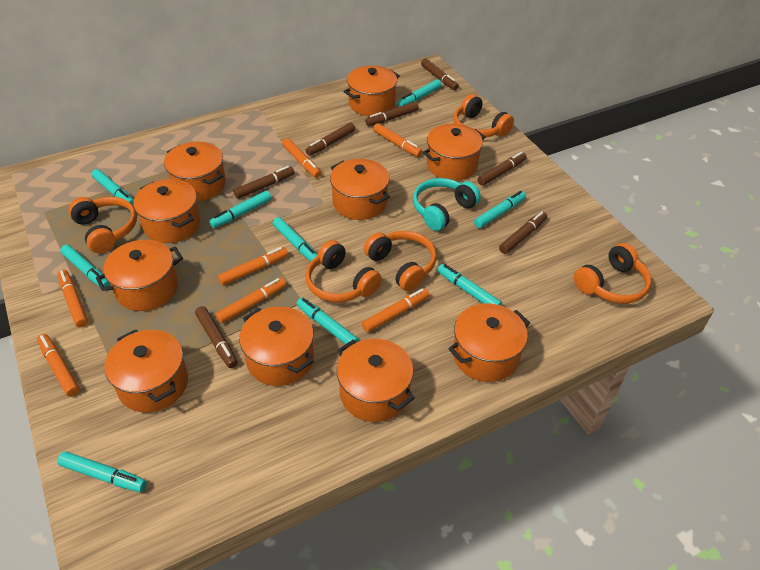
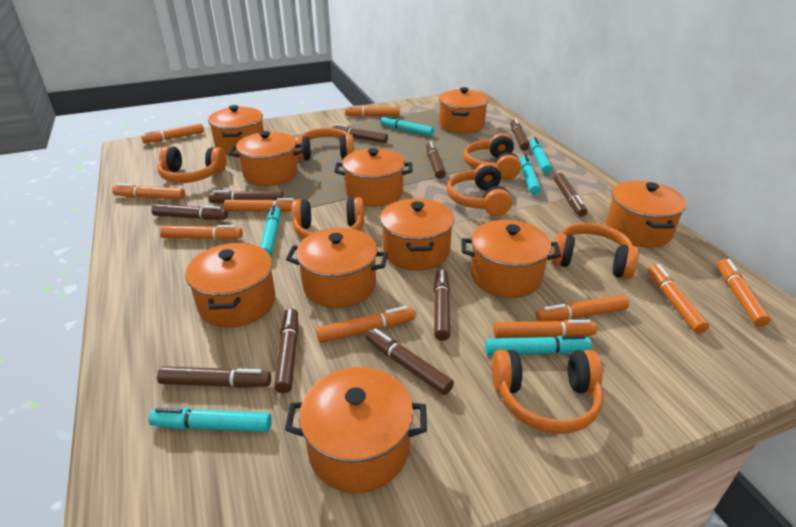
brown marker: 7 -> 10
orange headphones: 5 -> 7
orange marker: 7 -> 10
turquoise headphones: 1 -> 0
turquoise marker: 9 -> 6

